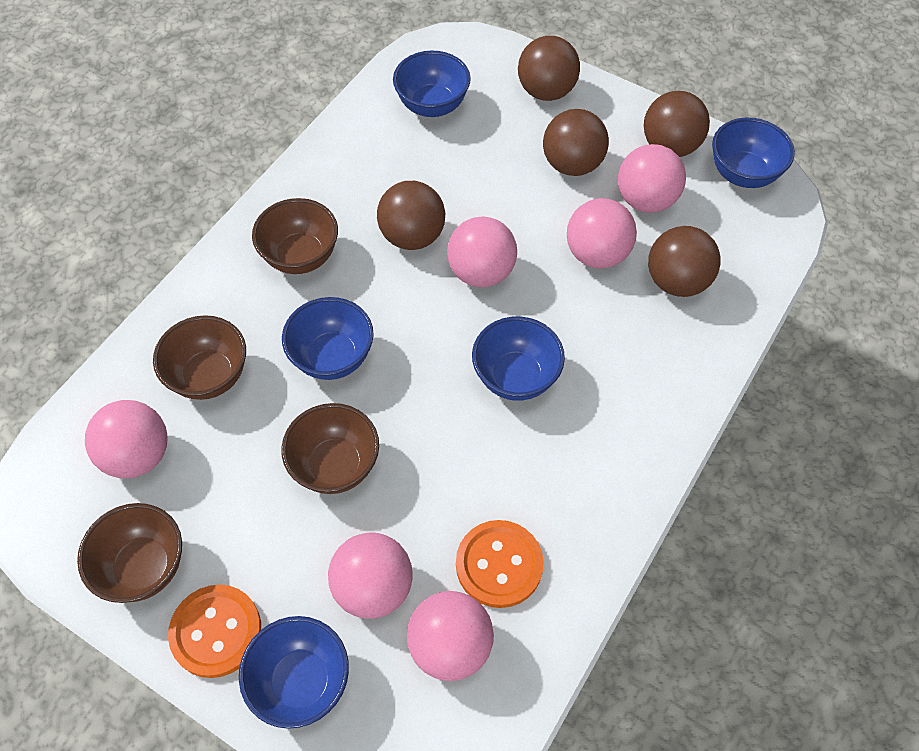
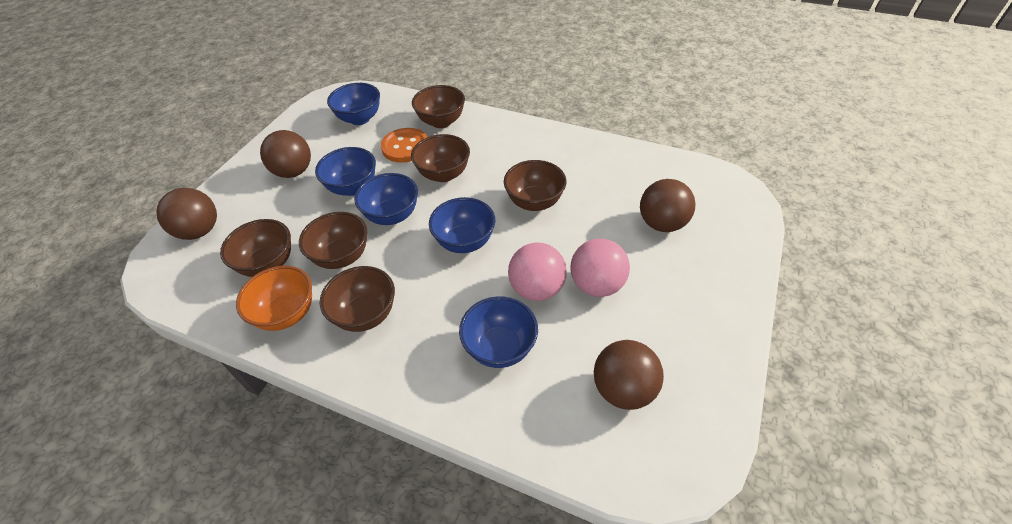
brown ball: 5 -> 4
brown bowl: 4 -> 6
orange bowl: 0 -> 1
orange button: 2 -> 1
pink ball: 6 -> 2

